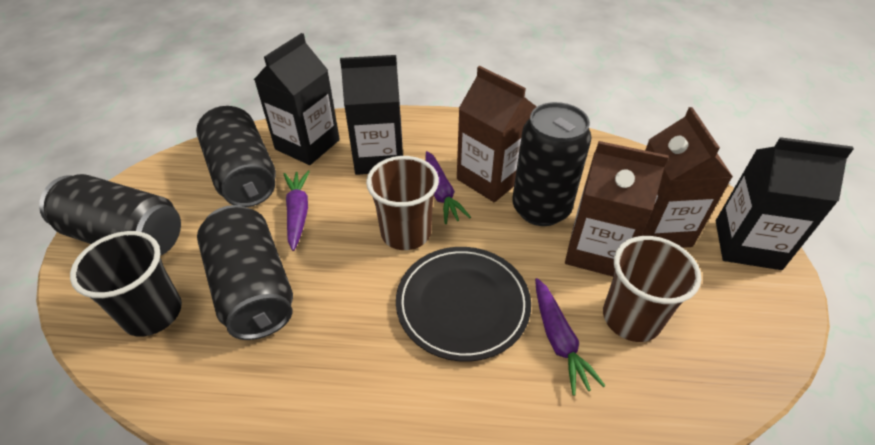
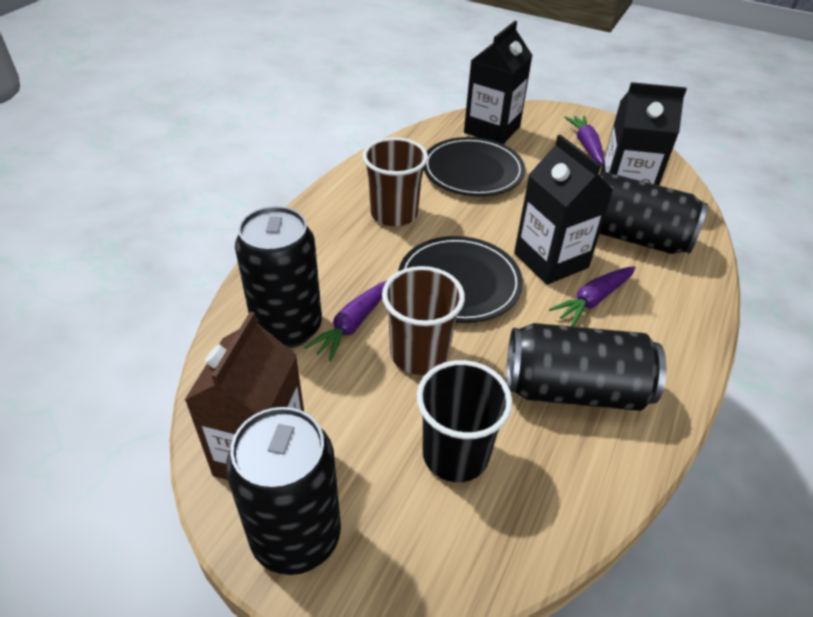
black plate: 1 -> 2
brown carton: 3 -> 1

